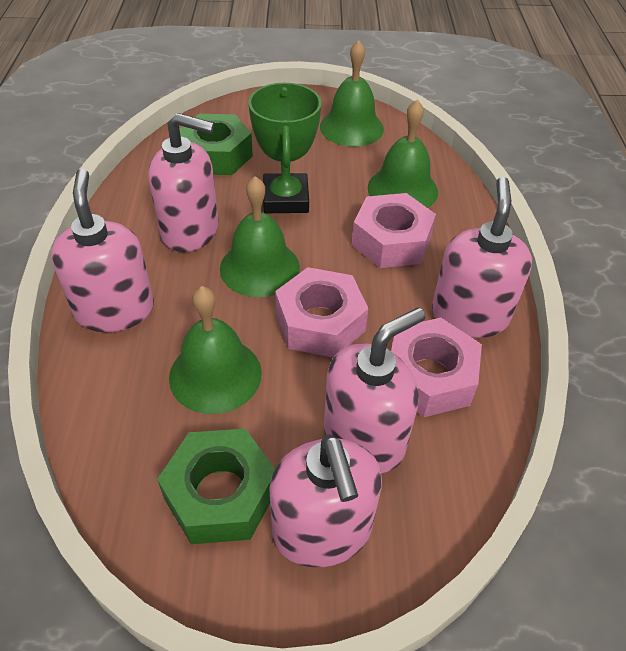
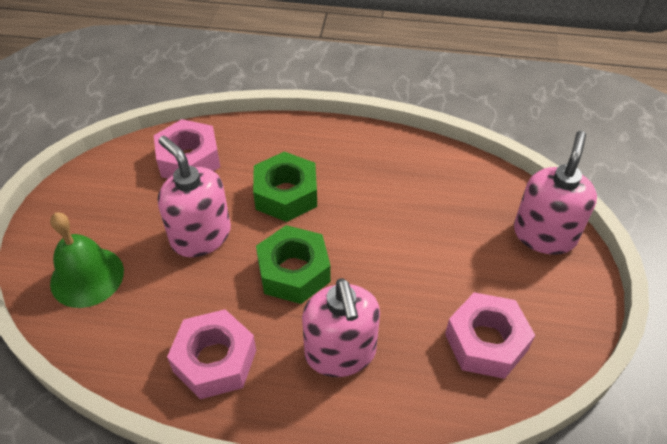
green bell: 4 -> 1
green trophy: 1 -> 0
pink soap dispenser: 5 -> 3

